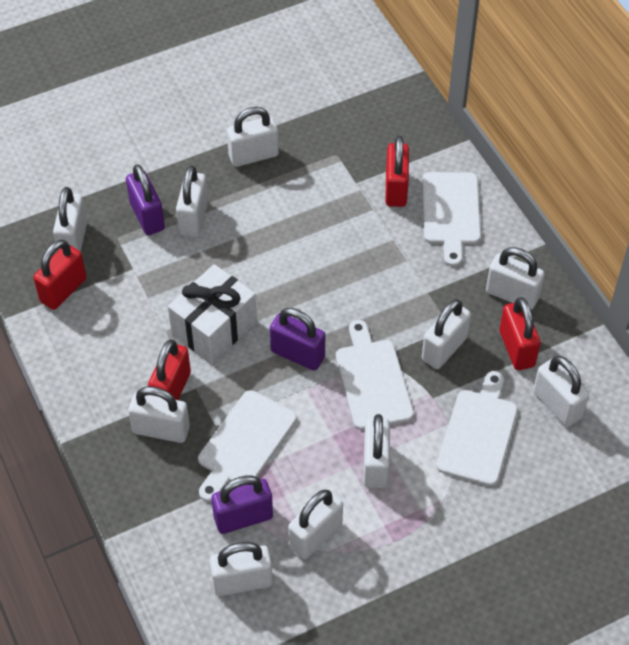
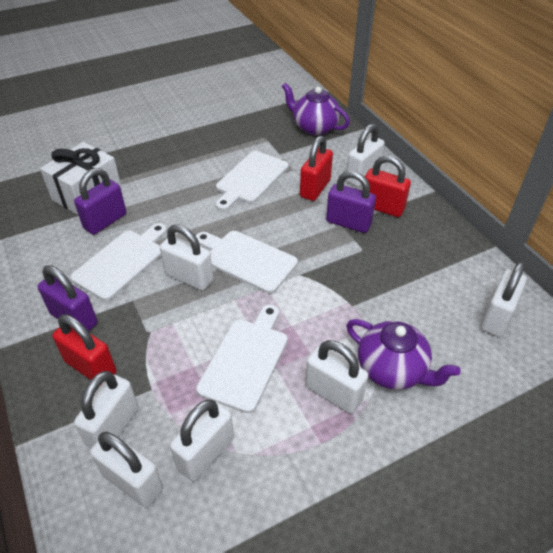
purple teapot: 0 -> 2
red padlock: 4 -> 3
white padlock: 10 -> 7

